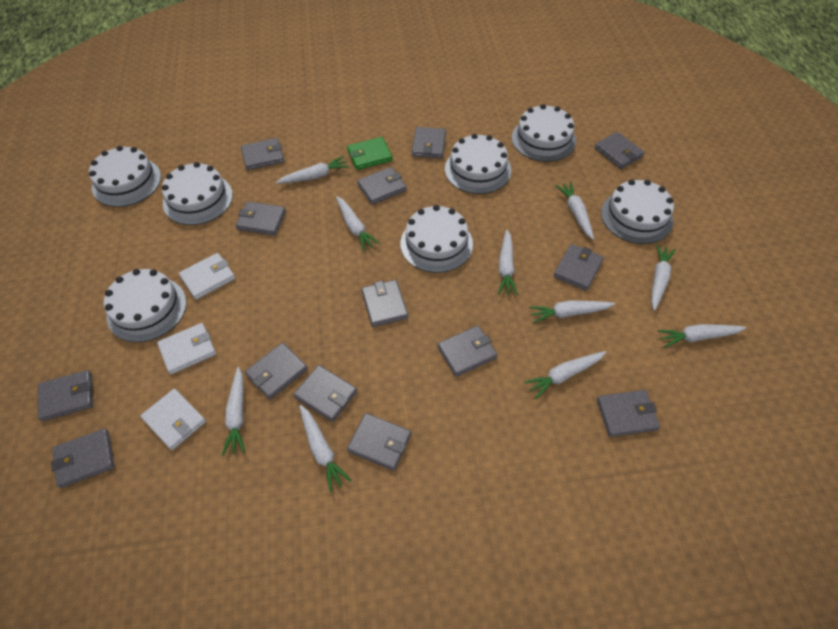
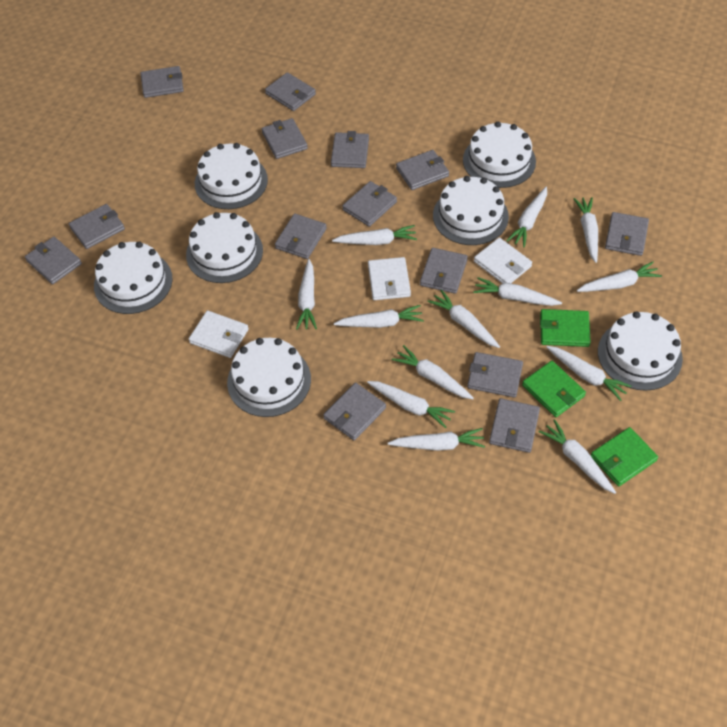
green wallet: 1 -> 3
white carrot: 10 -> 13

